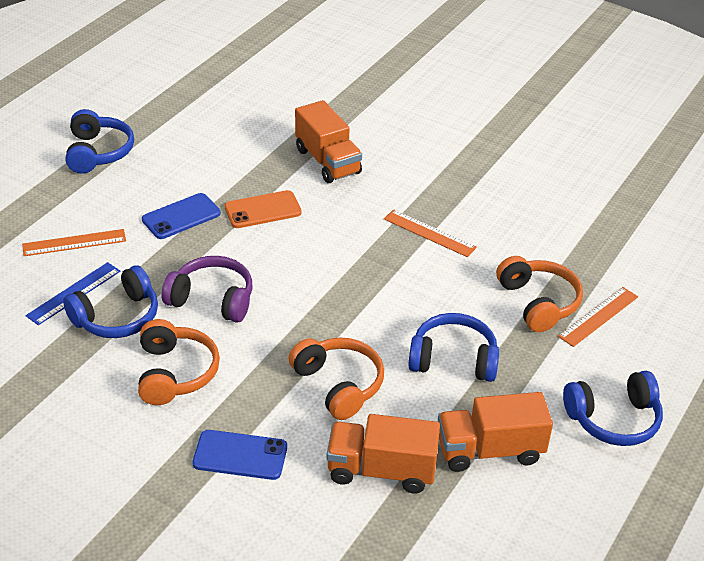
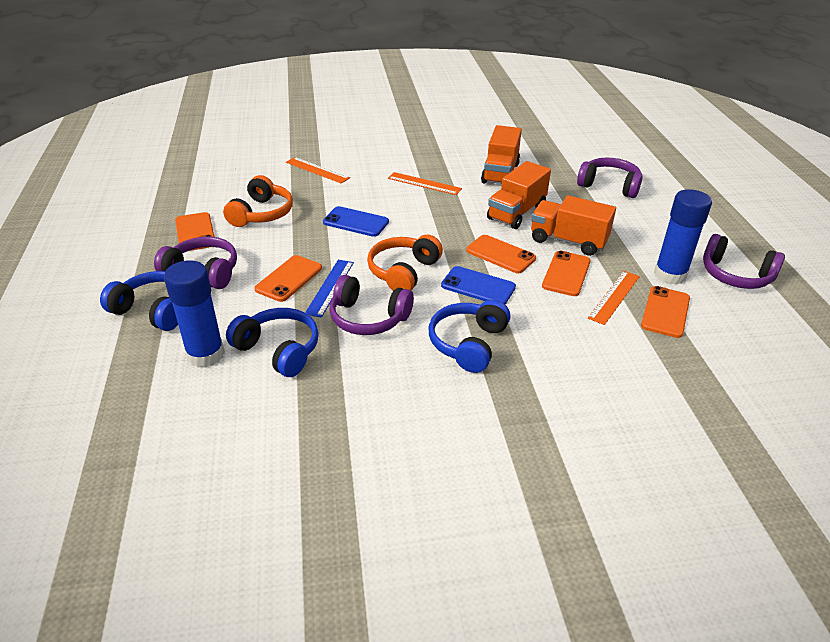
blue glue stick: 0 -> 2
blue headphones: 4 -> 3
orange headphones: 3 -> 2
orange phone: 1 -> 5
purple headphones: 1 -> 4

